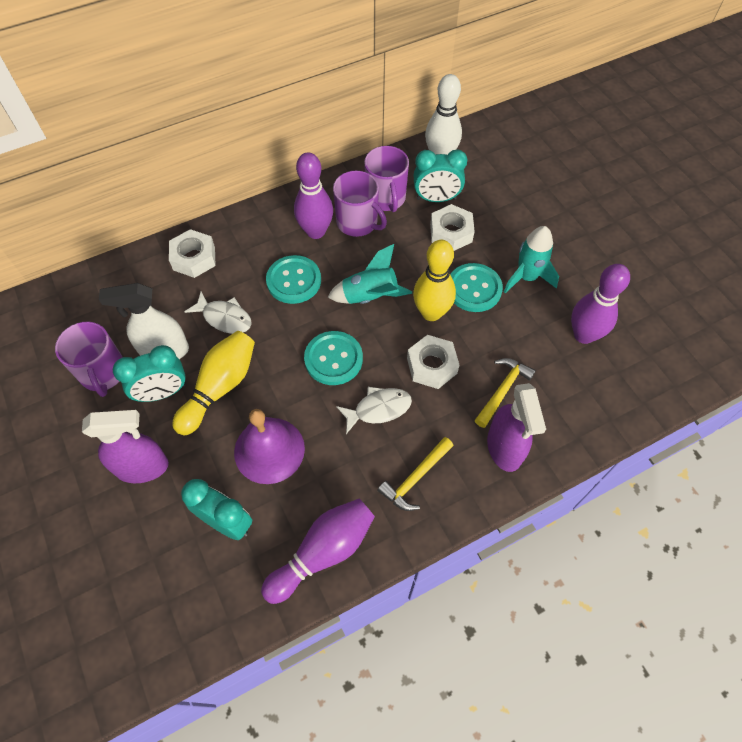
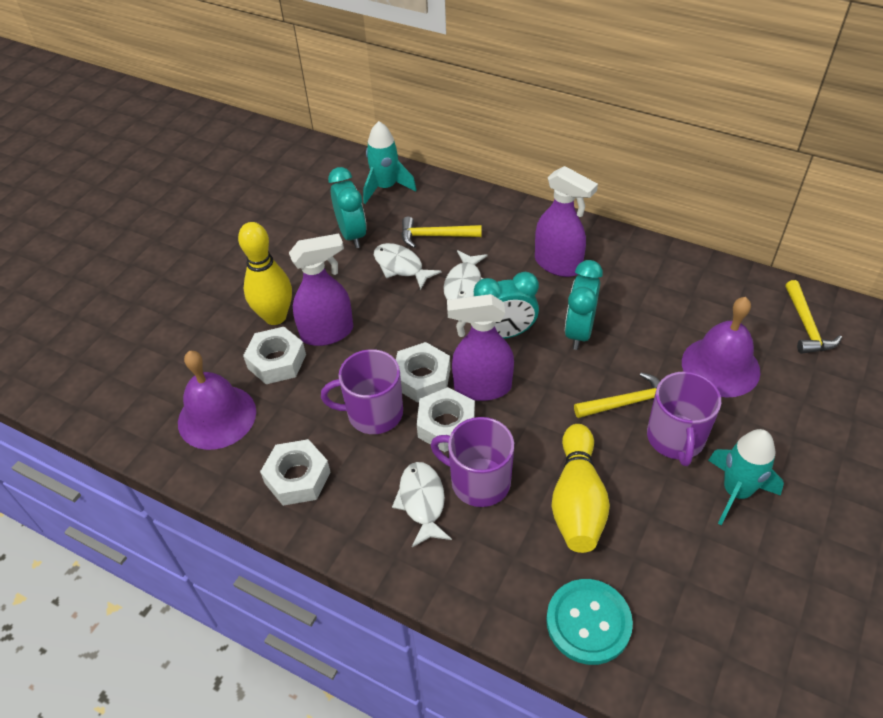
purple bell: 1 -> 2
purple bowling pin: 3 -> 0
purple spray bottle: 2 -> 3
turquoise button: 3 -> 1
white bowling pin: 1 -> 0
white fish: 2 -> 3
white nut: 3 -> 4
white spray bottle: 1 -> 0
yellow hammer: 2 -> 3

